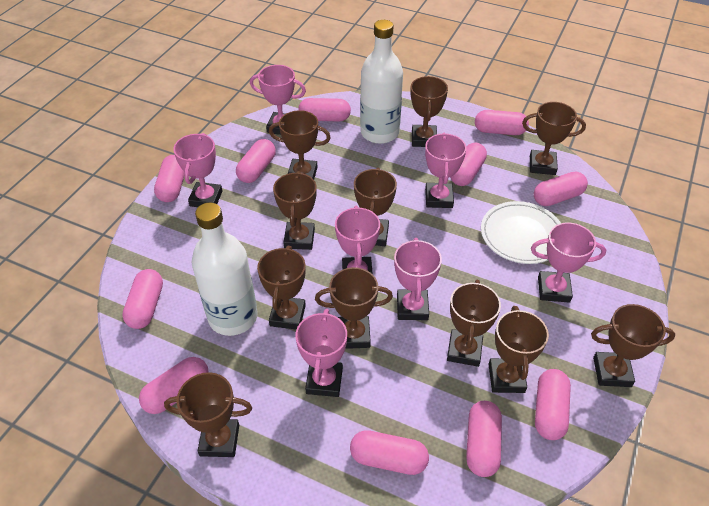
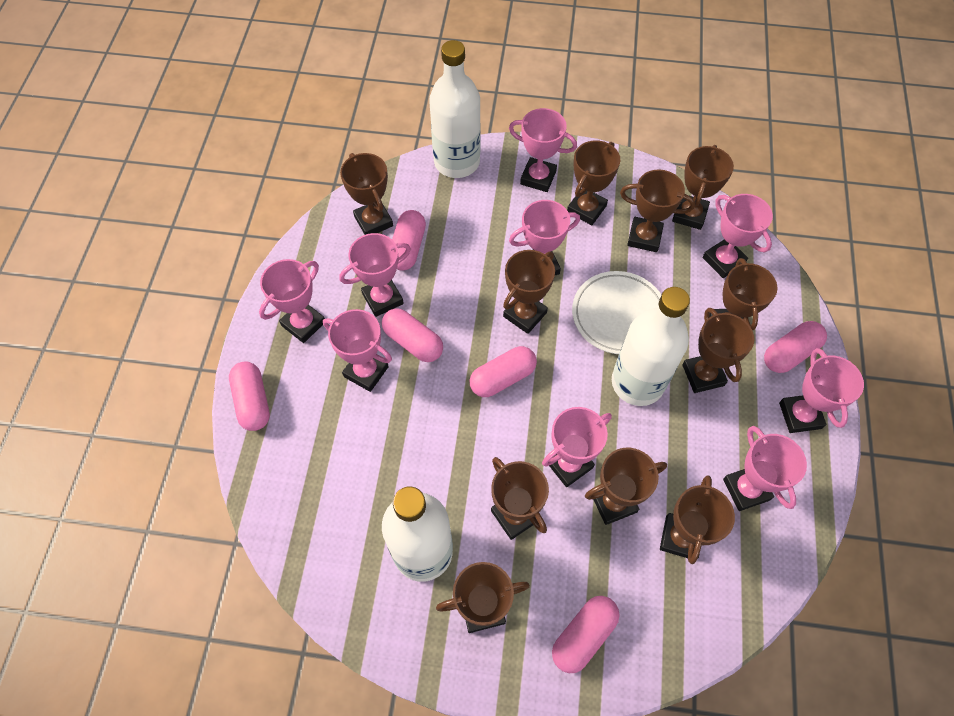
pink capsule: 11 -> 6
pink trophy: 7 -> 9
white bottle: 2 -> 3

